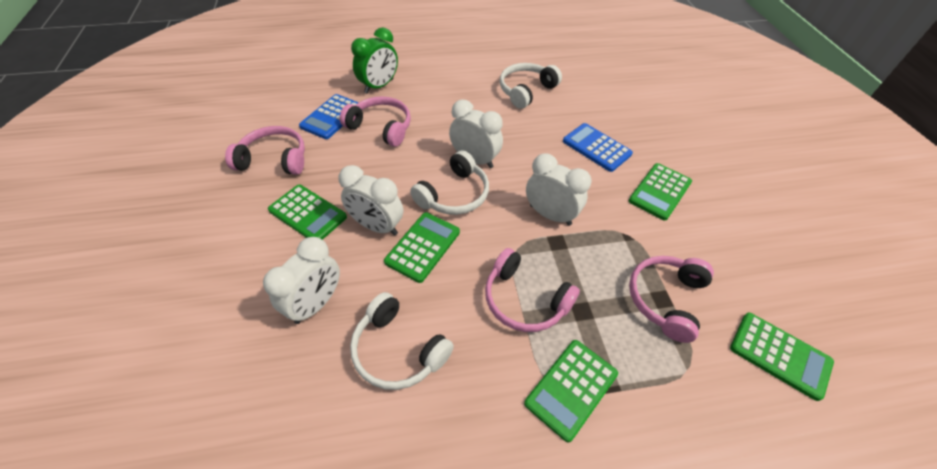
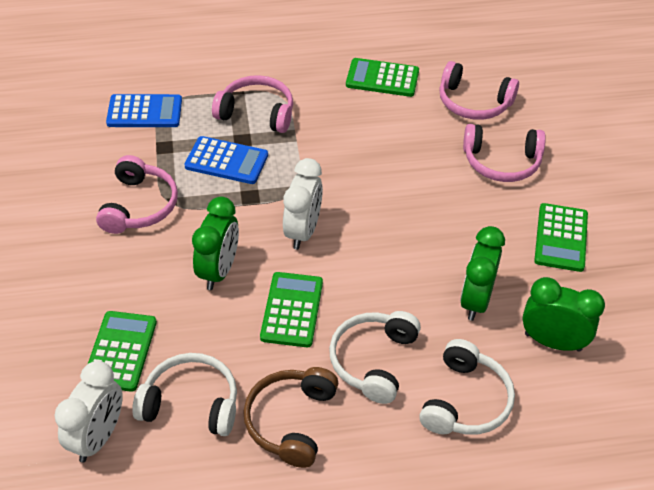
brown headphones: 0 -> 1
green calculator: 5 -> 4
green clock: 1 -> 3
white clock: 4 -> 2

